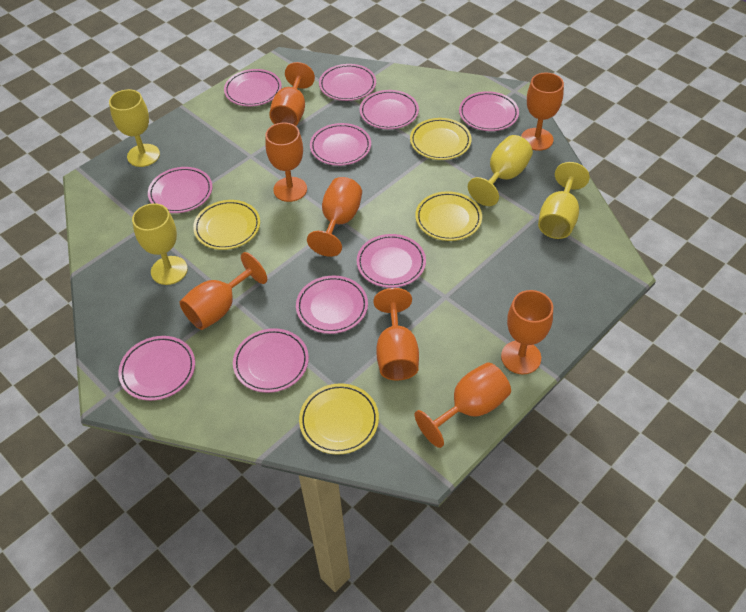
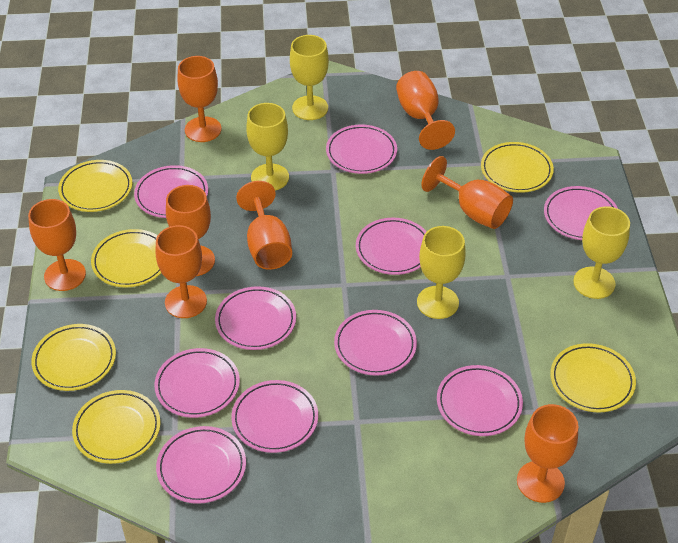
yellow plate: 4 -> 6

